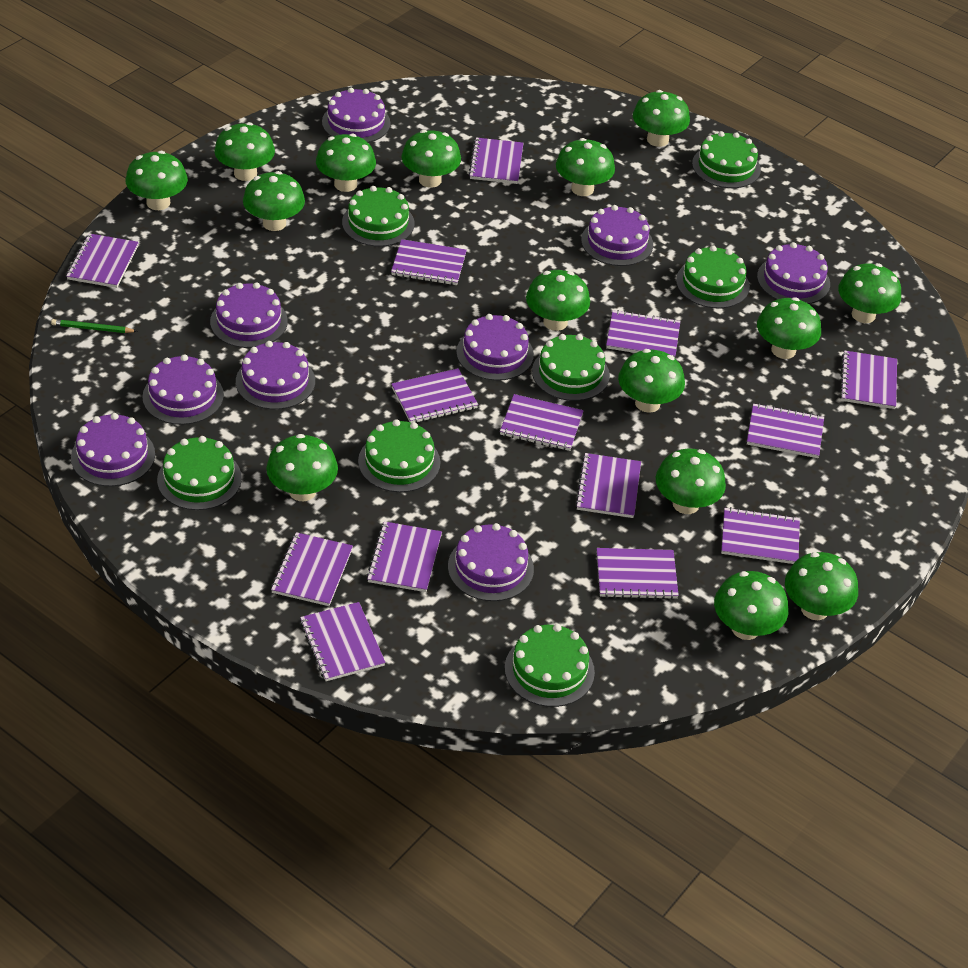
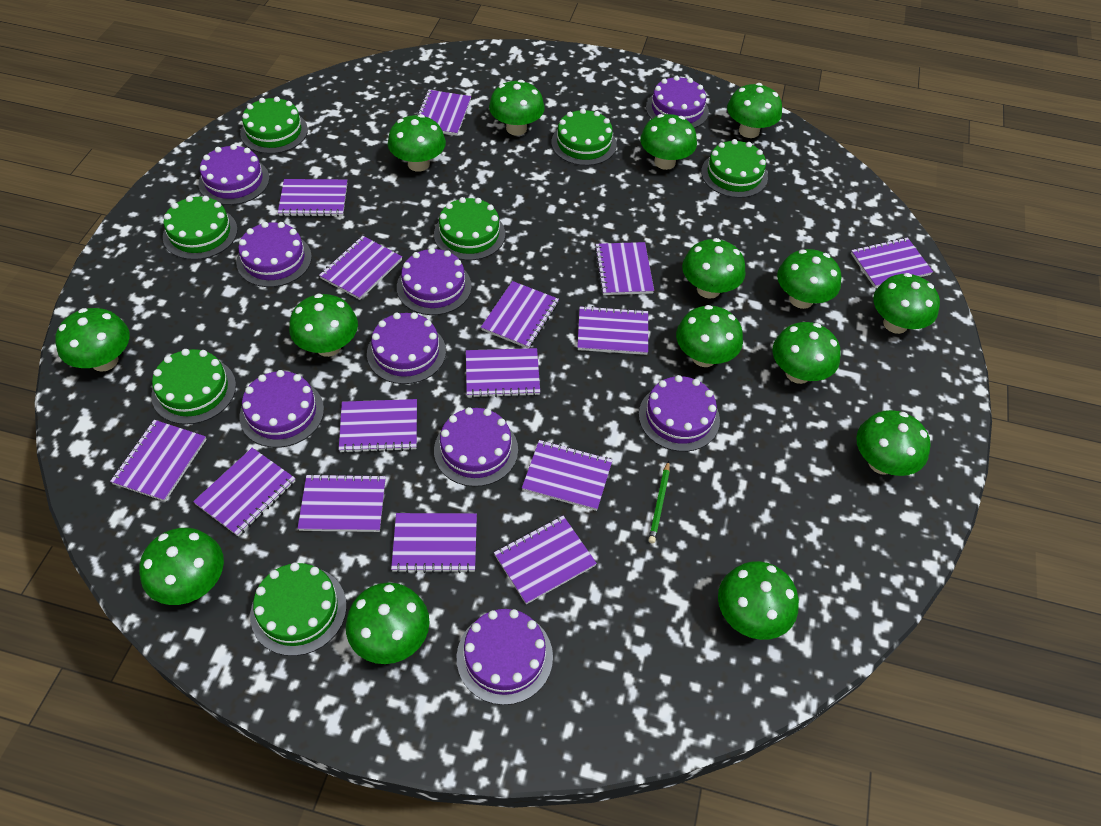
purple notebook: 14 -> 15

